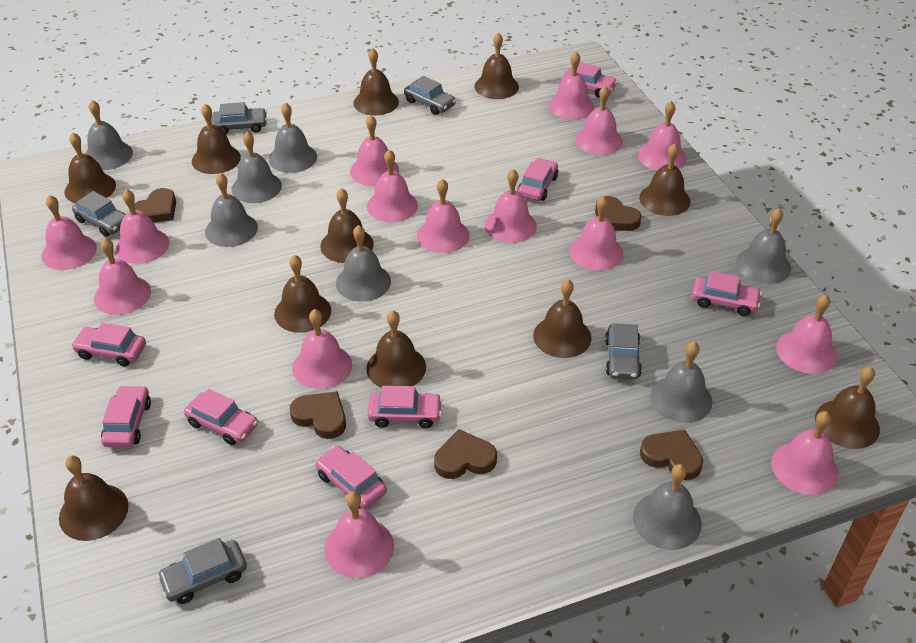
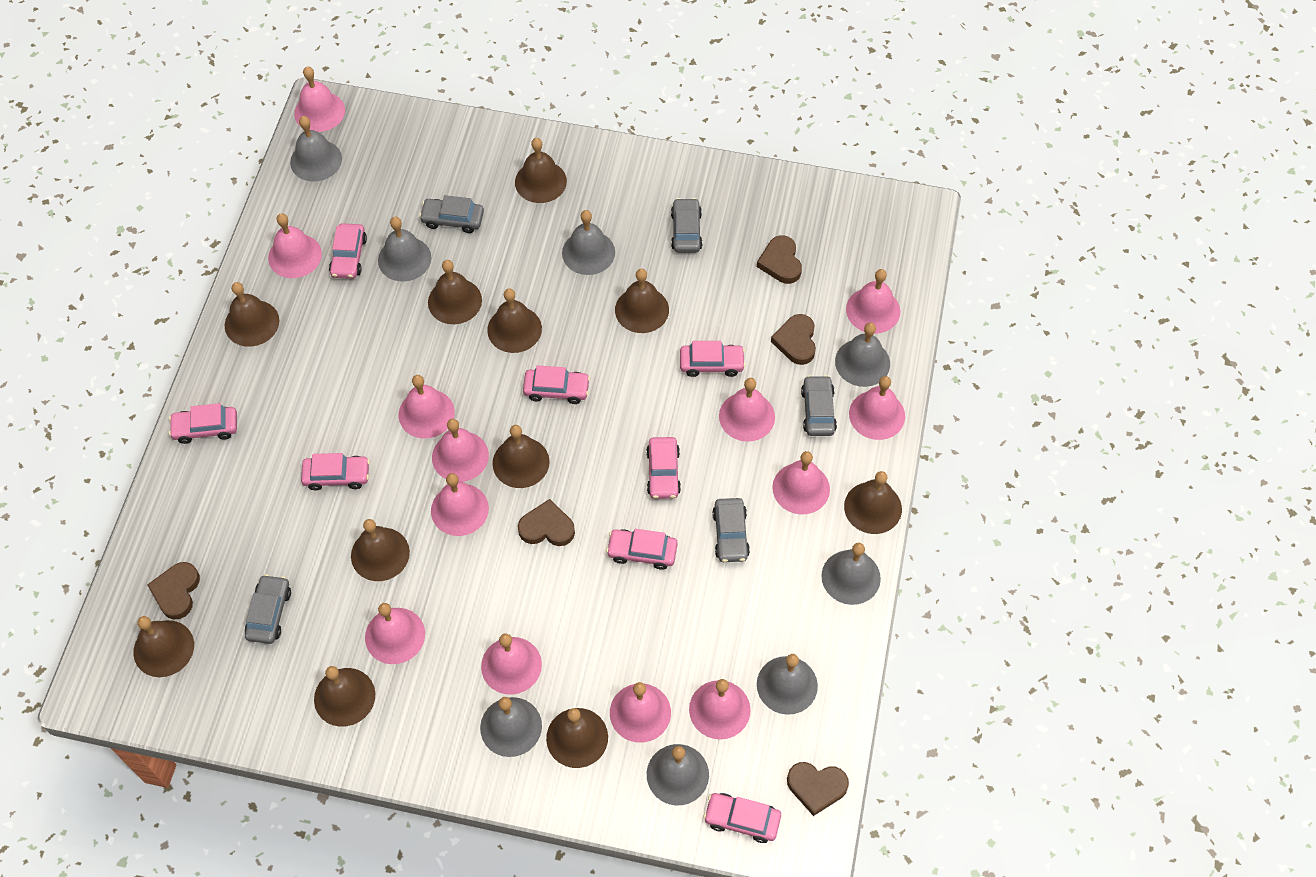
pink bell: 15 -> 13

